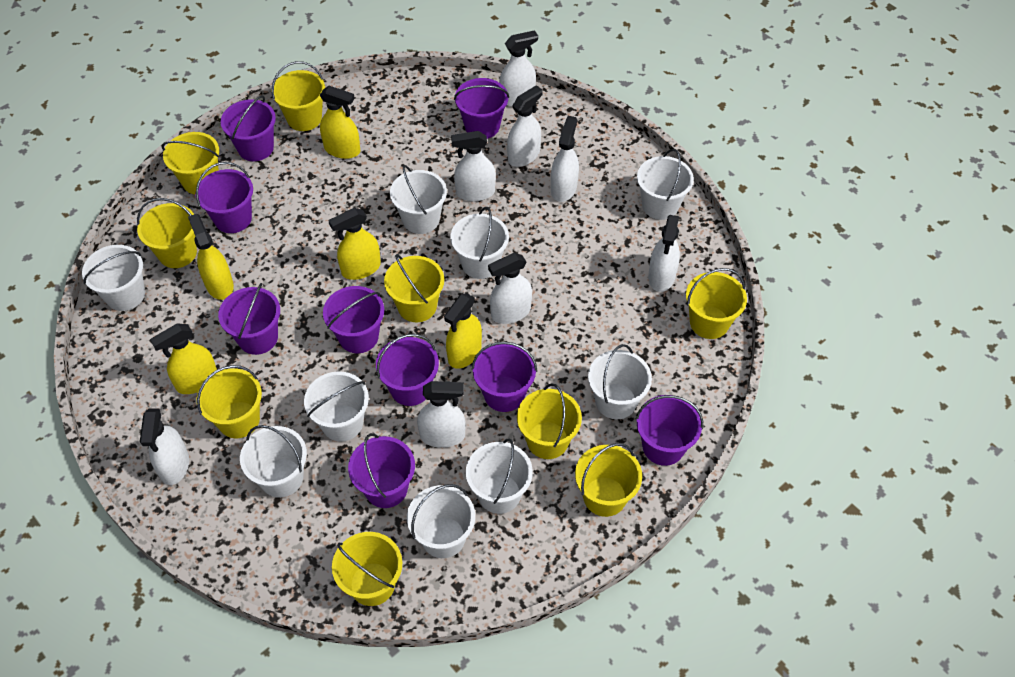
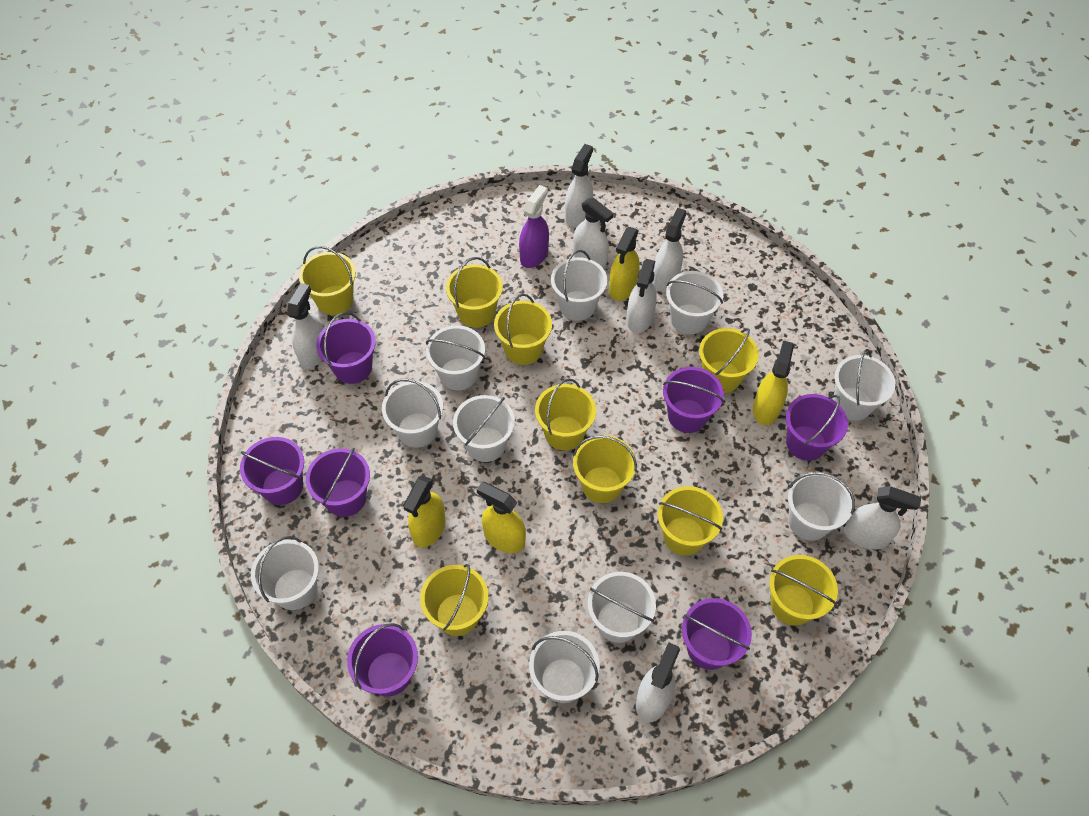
purple bucket: 9 -> 7
purple spray bottle: 0 -> 1
white bucket: 9 -> 10
white spray bottle: 8 -> 7
yellow spray bottle: 5 -> 4

